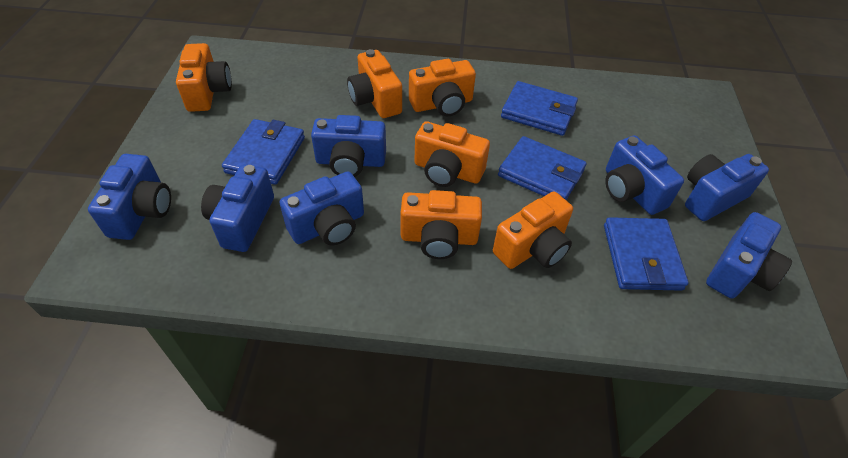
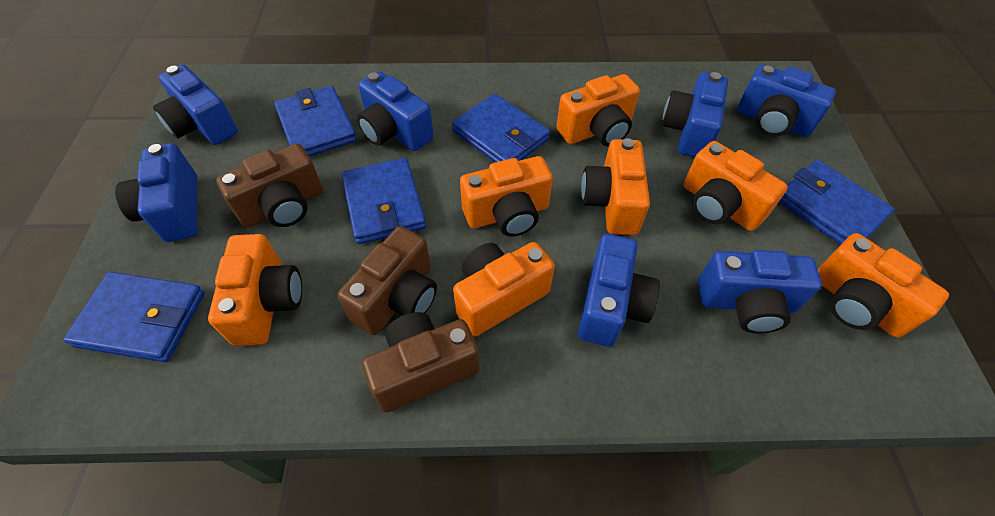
blue wallet: 4 -> 5
brown camera: 0 -> 3
orange camera: 6 -> 7

